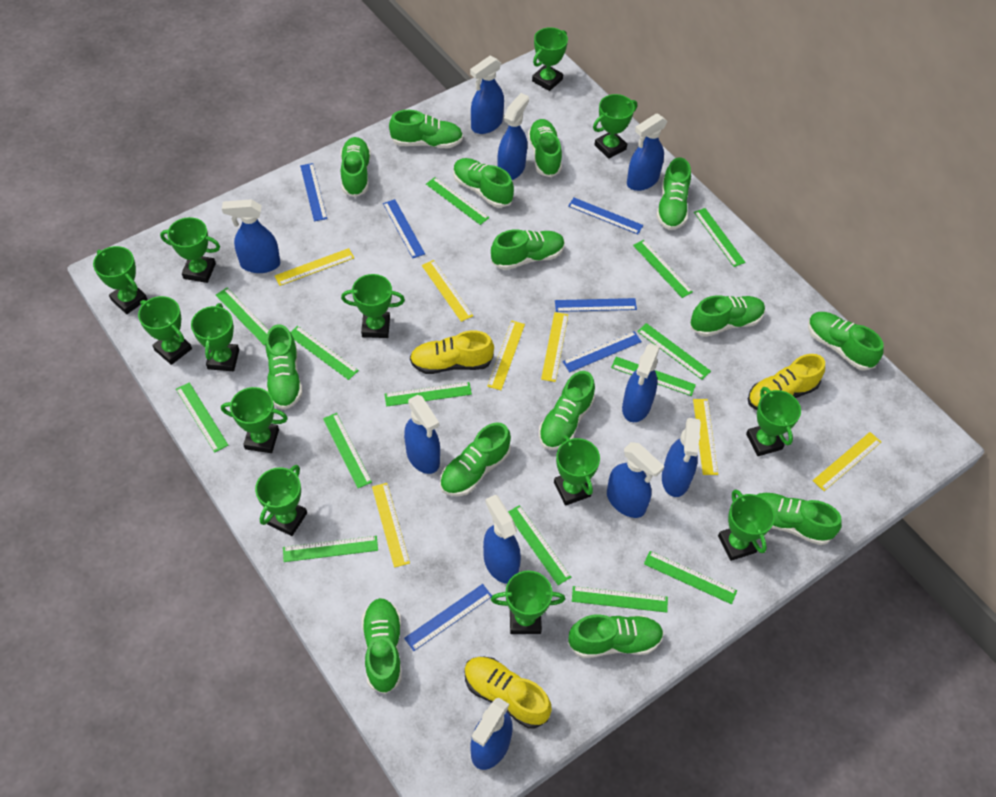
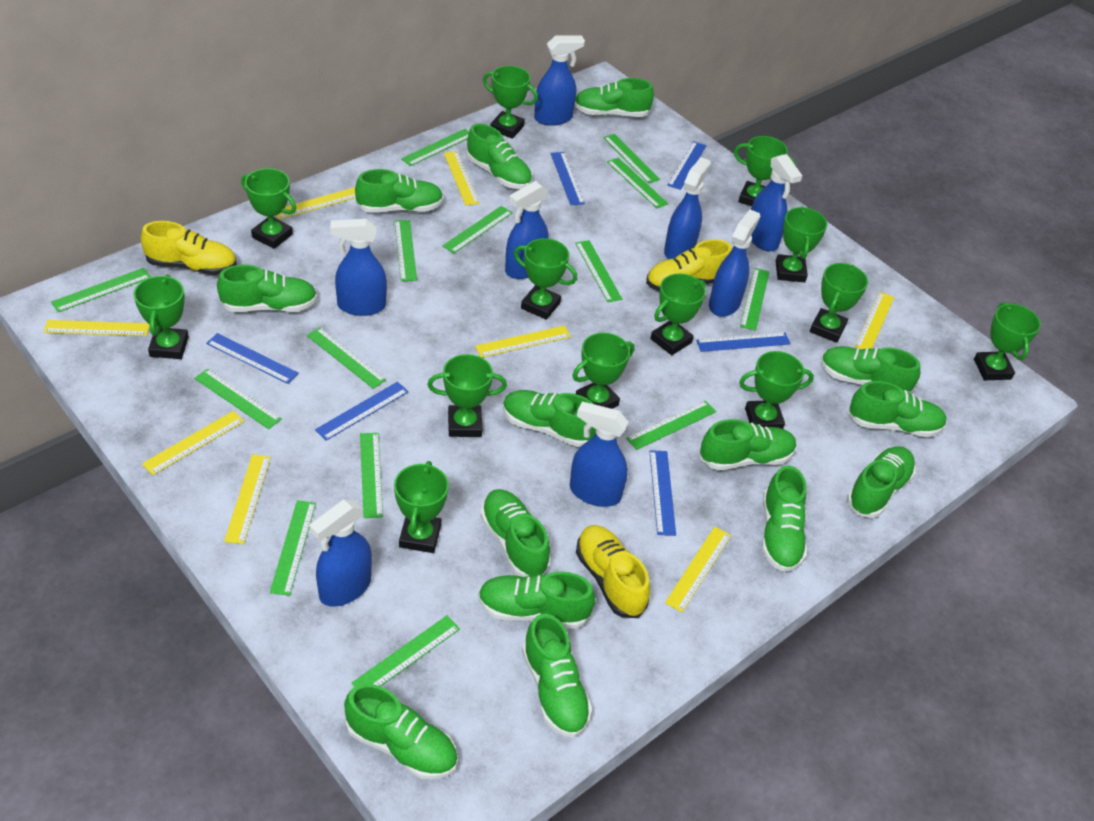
blue spray bottle: 10 -> 8
yellow ruler: 7 -> 8

